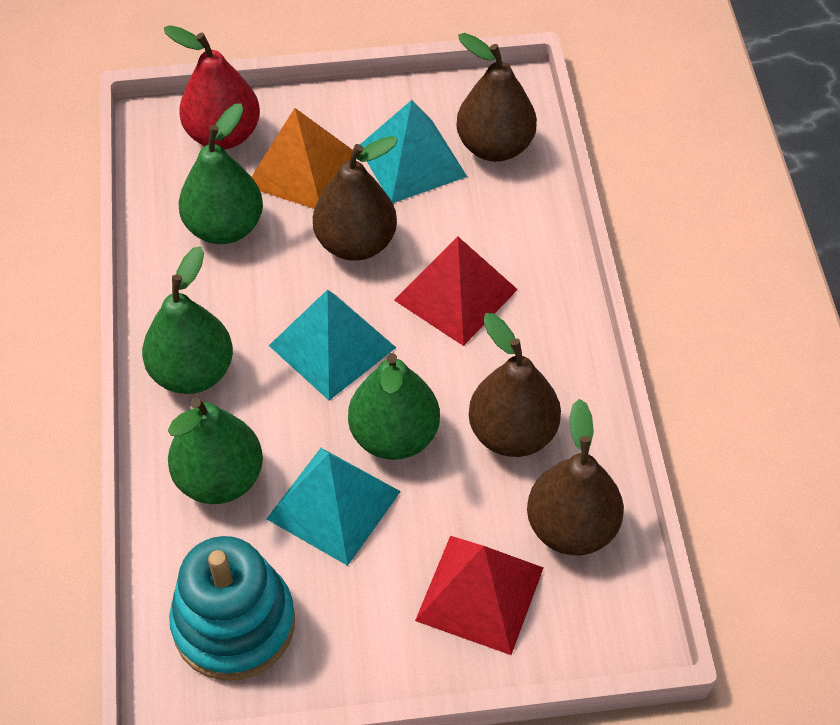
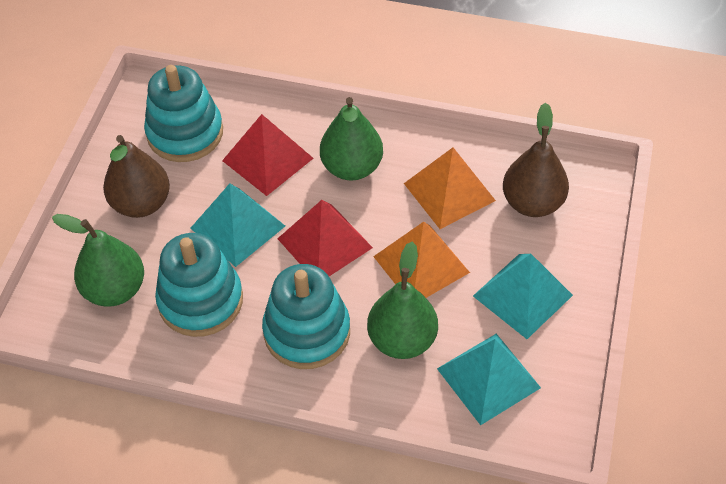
brown pear: 4 -> 2
green pear: 4 -> 3
orange pyramid: 1 -> 2
red pear: 1 -> 0
turquoise stacking toy: 1 -> 3

